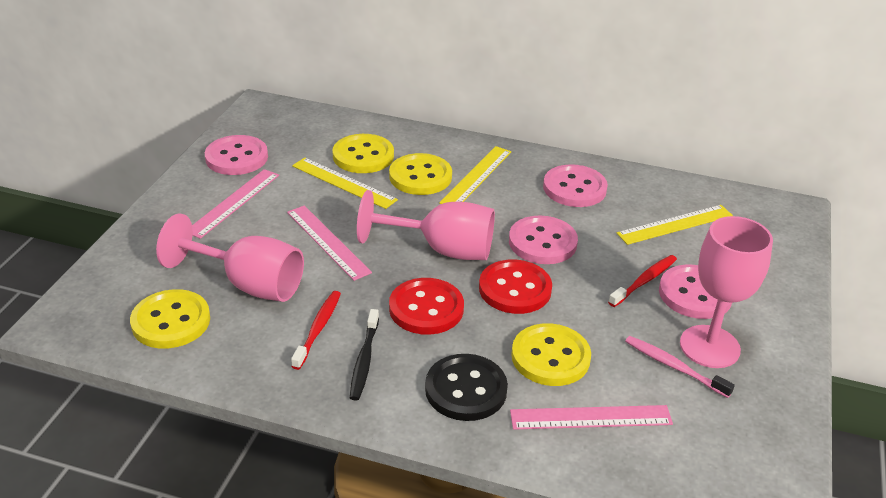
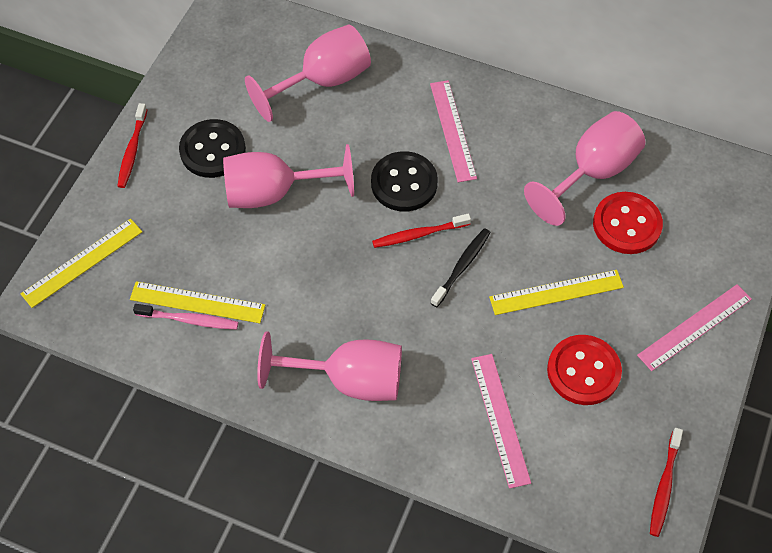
black button: 1 -> 2
pink button: 4 -> 0
pink goblet: 3 -> 4
red toothbrush: 2 -> 3
yellow button: 4 -> 0

